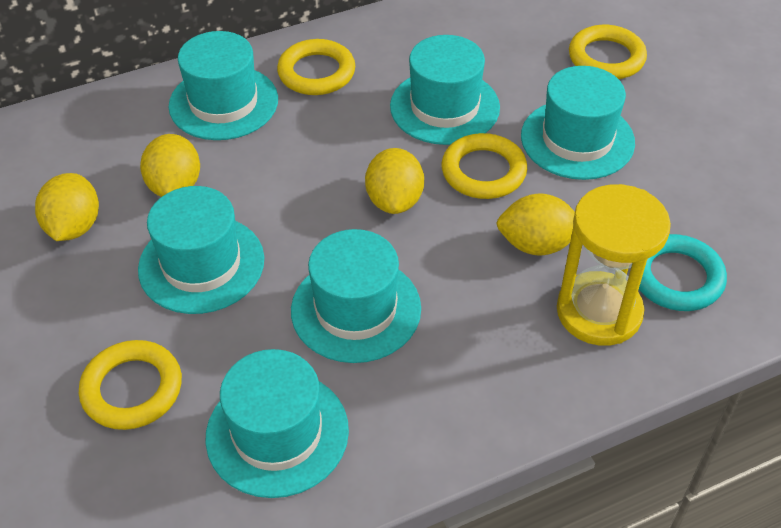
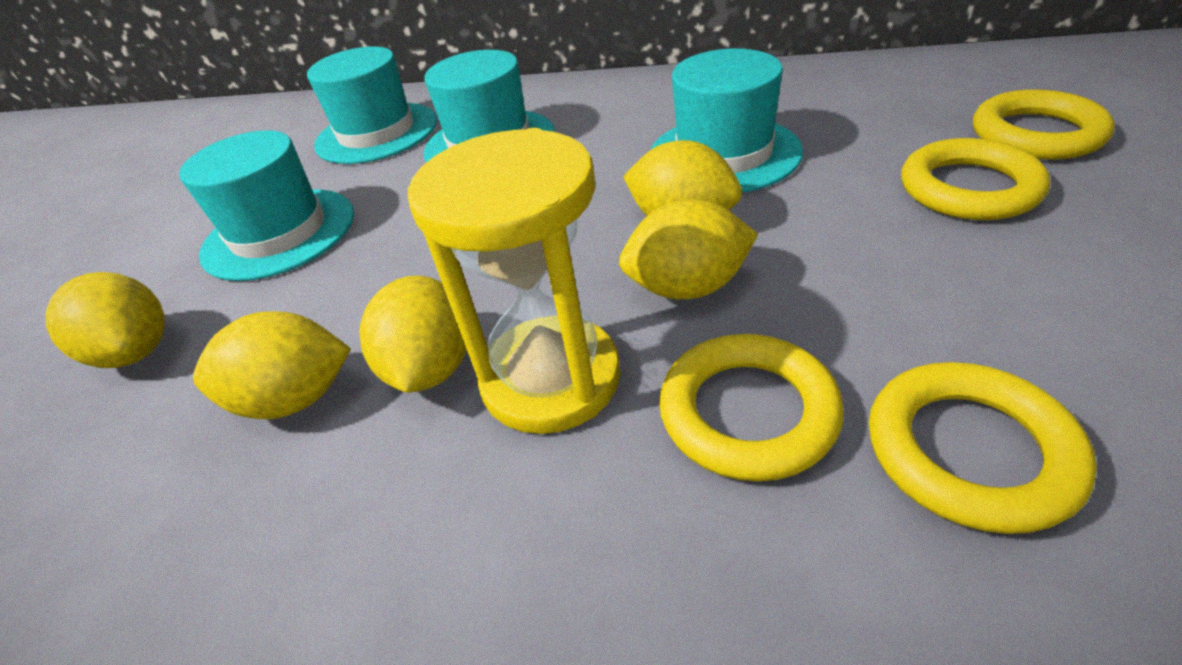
turquoise hat: 6 -> 4
turquoise ring: 1 -> 0
yellow lemon: 4 -> 5

